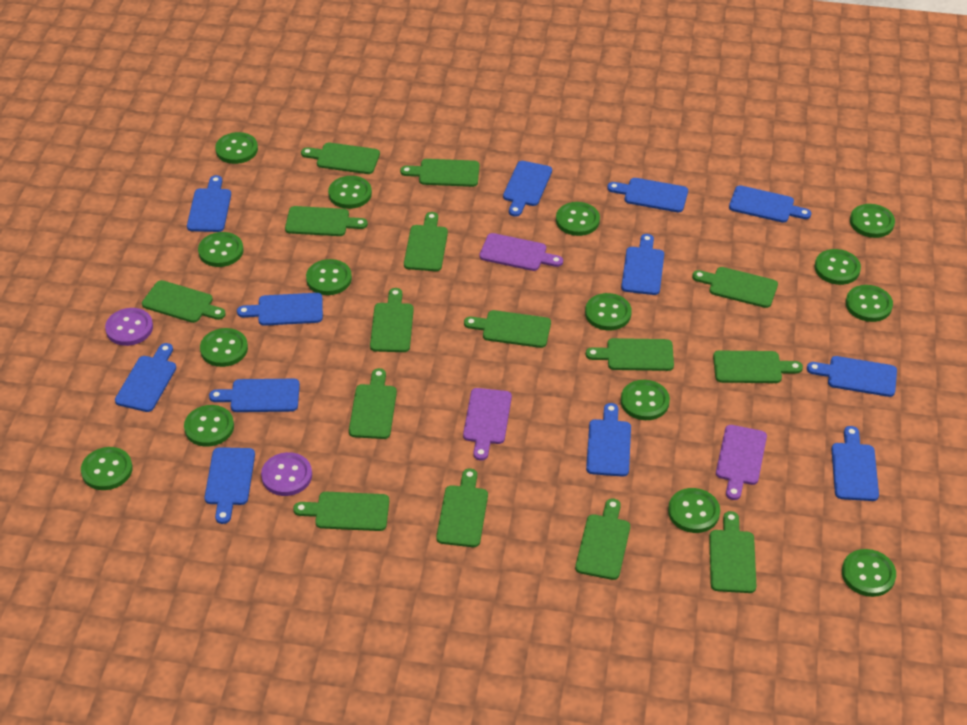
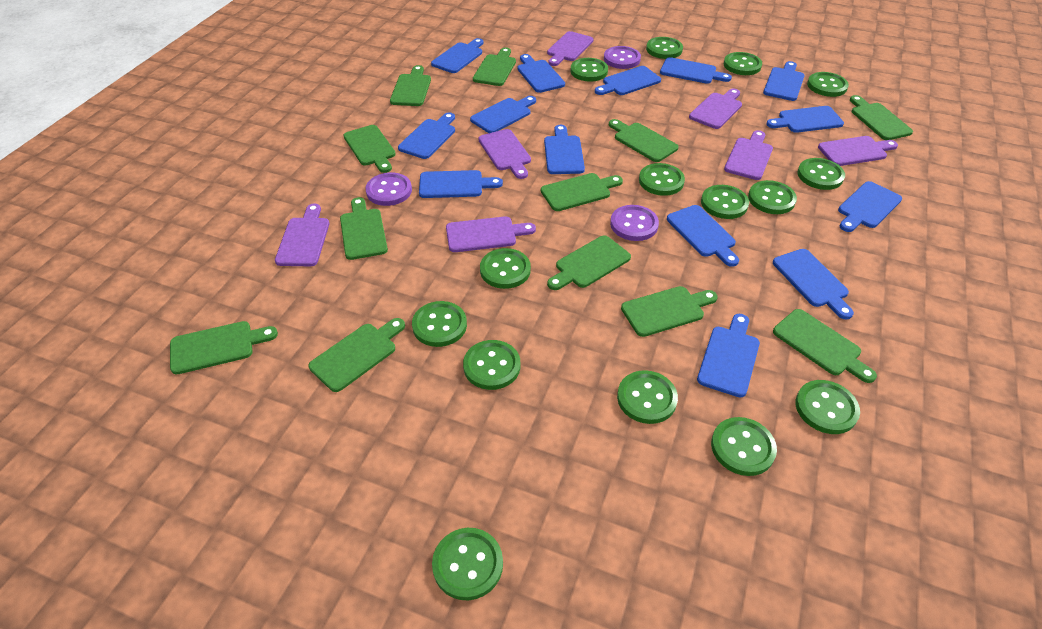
blue cutting board: 12 -> 14
green cutting board: 15 -> 12
purple button: 2 -> 3
purple cutting board: 3 -> 7

